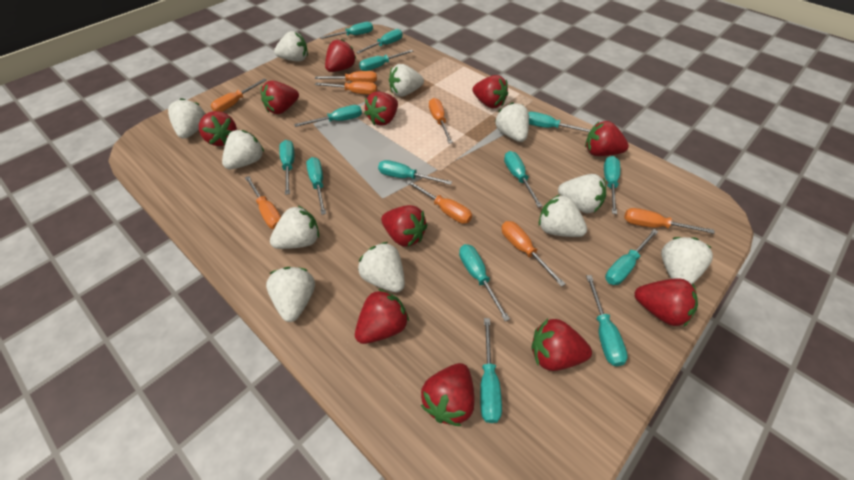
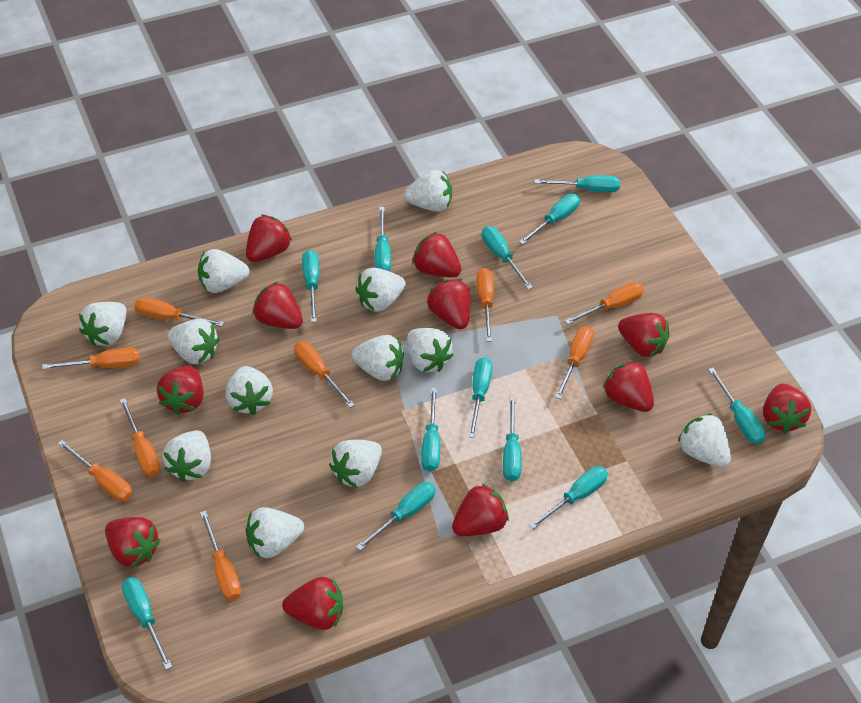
orange screwdriver: 8 -> 9
turquoise screwdriver: 14 -> 12
white strawberry: 11 -> 12

